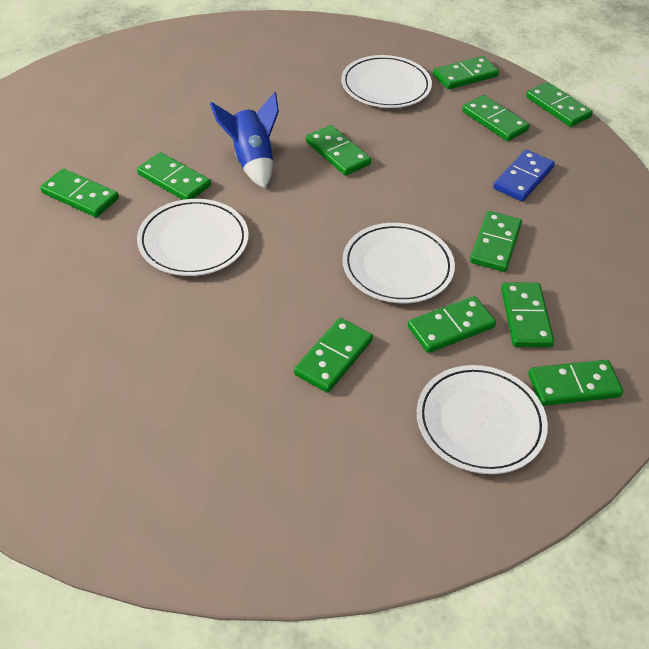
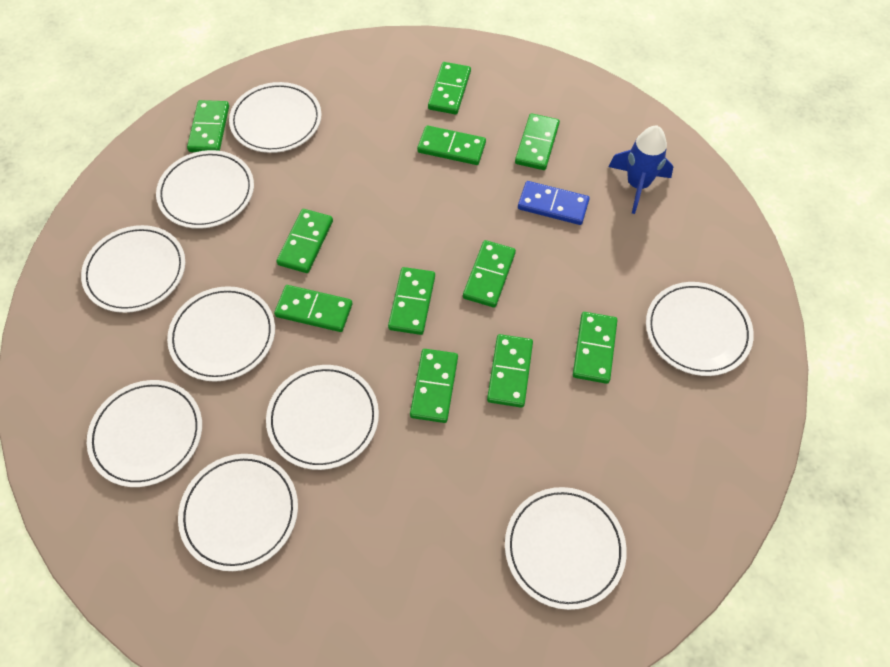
white plate: 4 -> 9

